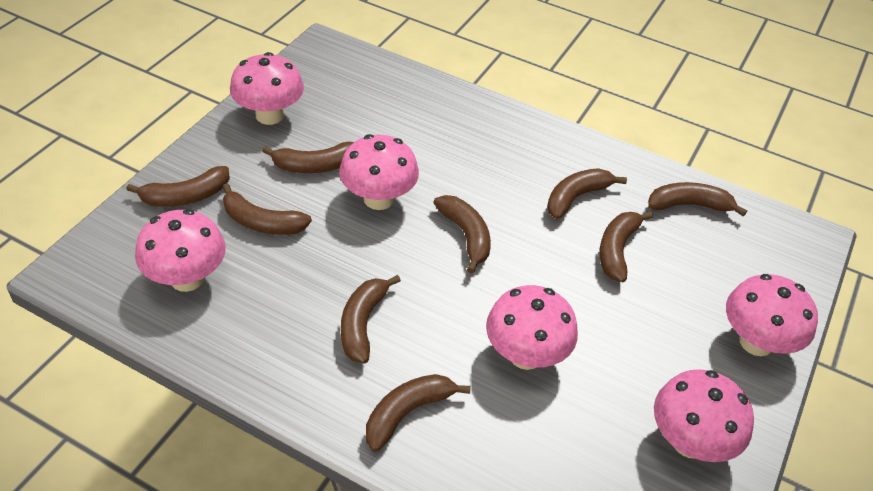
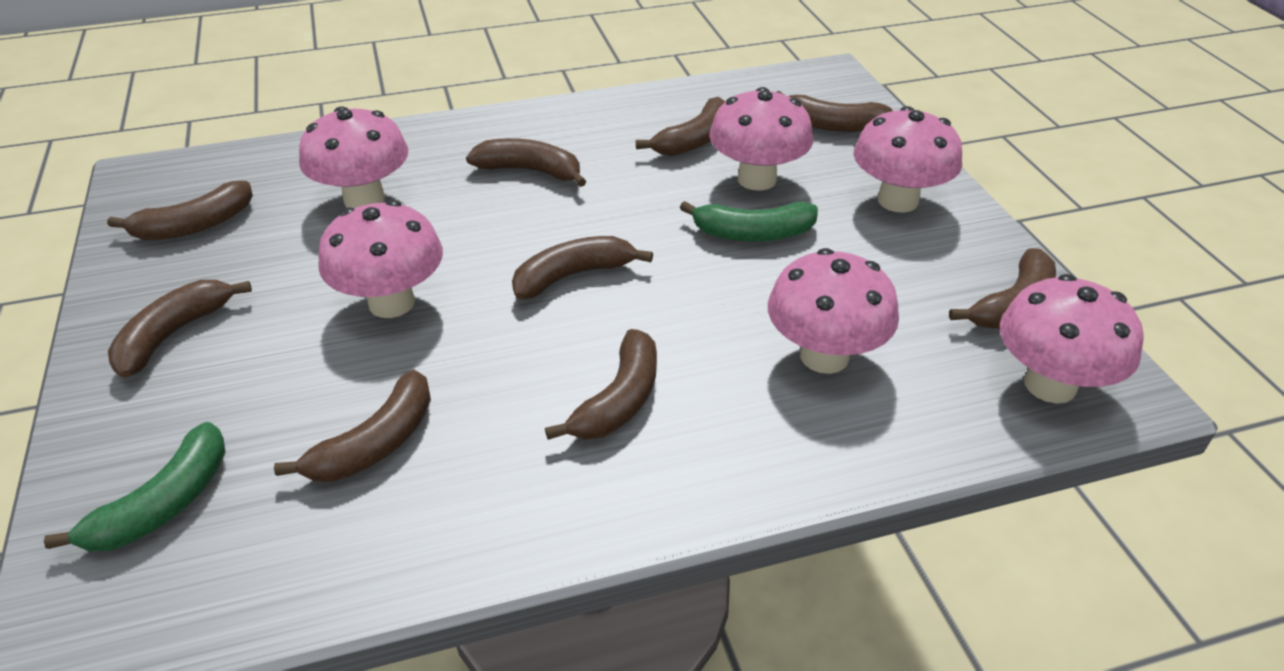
green banana: 0 -> 2

